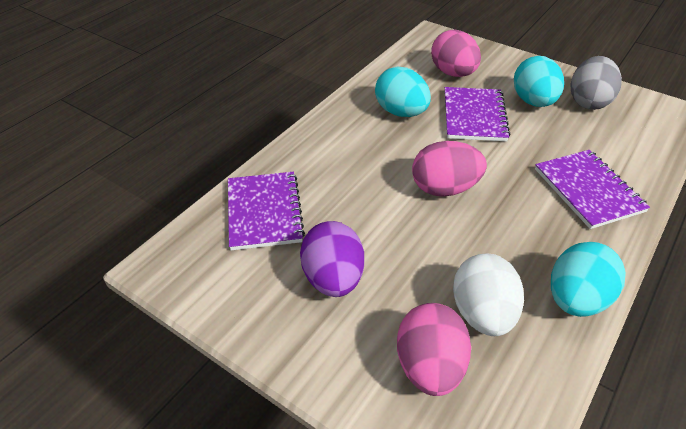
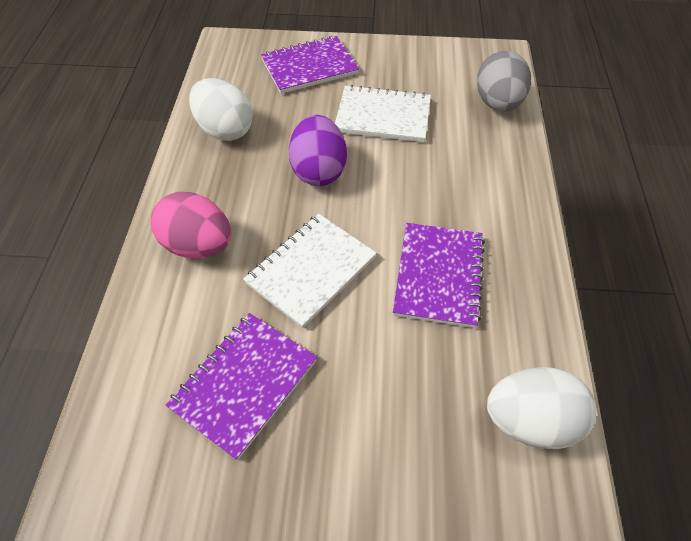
pink egg: 3 -> 1
turquoise egg: 3 -> 0
white egg: 1 -> 2
white notebook: 0 -> 2

